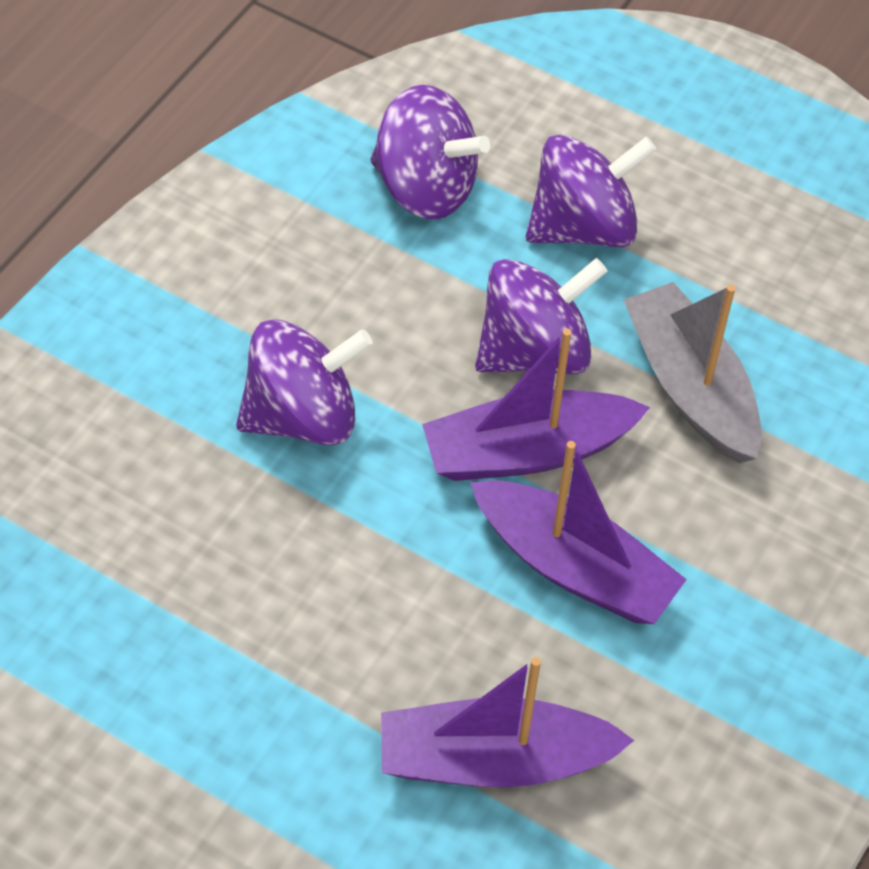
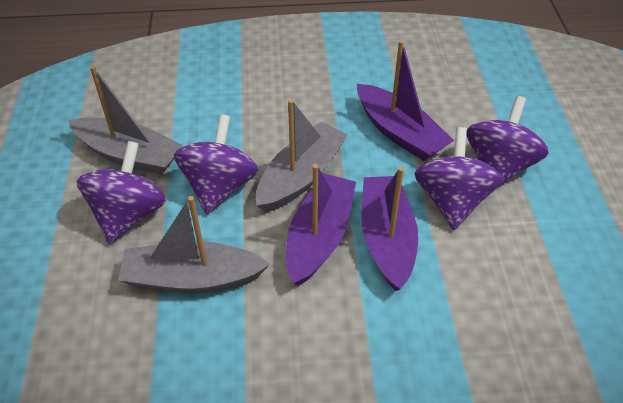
grey boat: 1 -> 3

